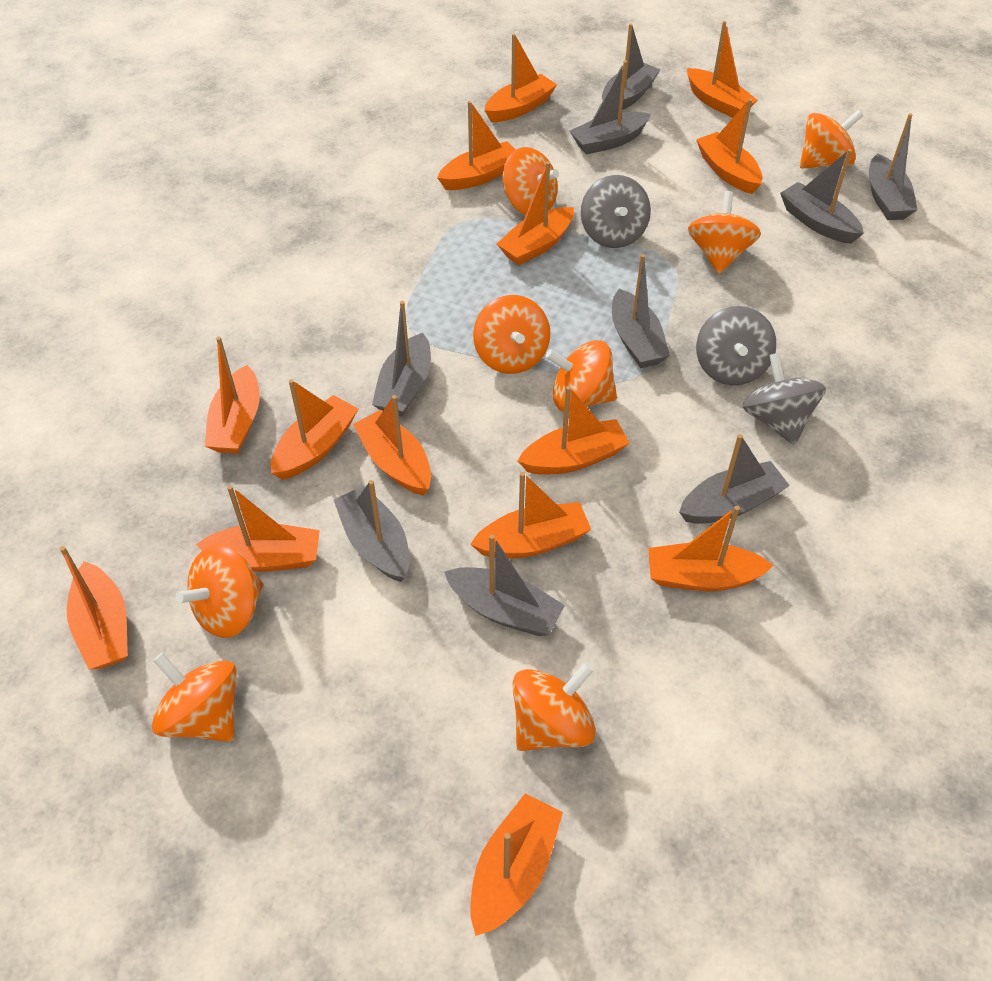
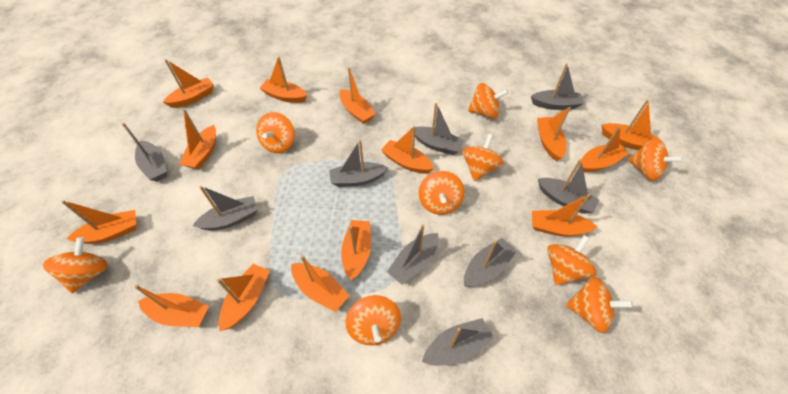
grey spinning top: 3 -> 0
orange spinning top: 8 -> 9

